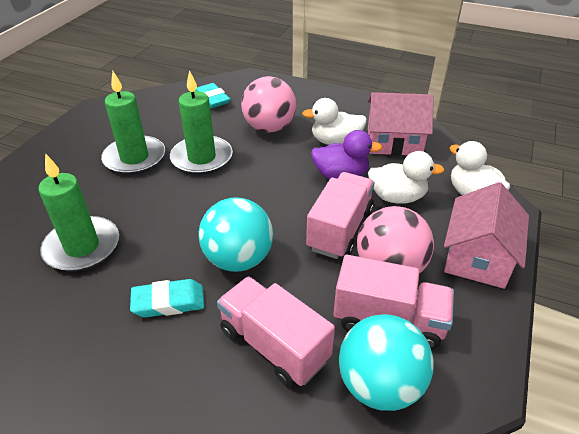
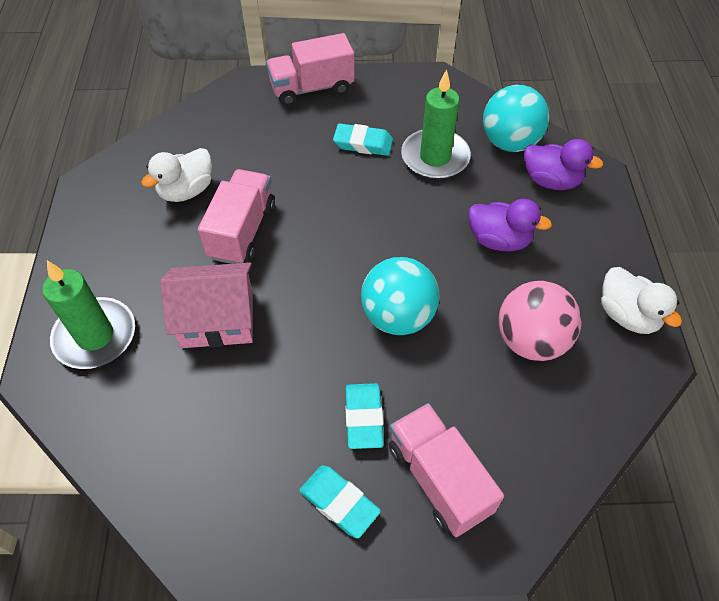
green candle: 3 -> 2
pink ball: 2 -> 1
pink house: 2 -> 1
purple duck: 1 -> 2
turquoise eraser: 2 -> 3
white duck: 3 -> 2

